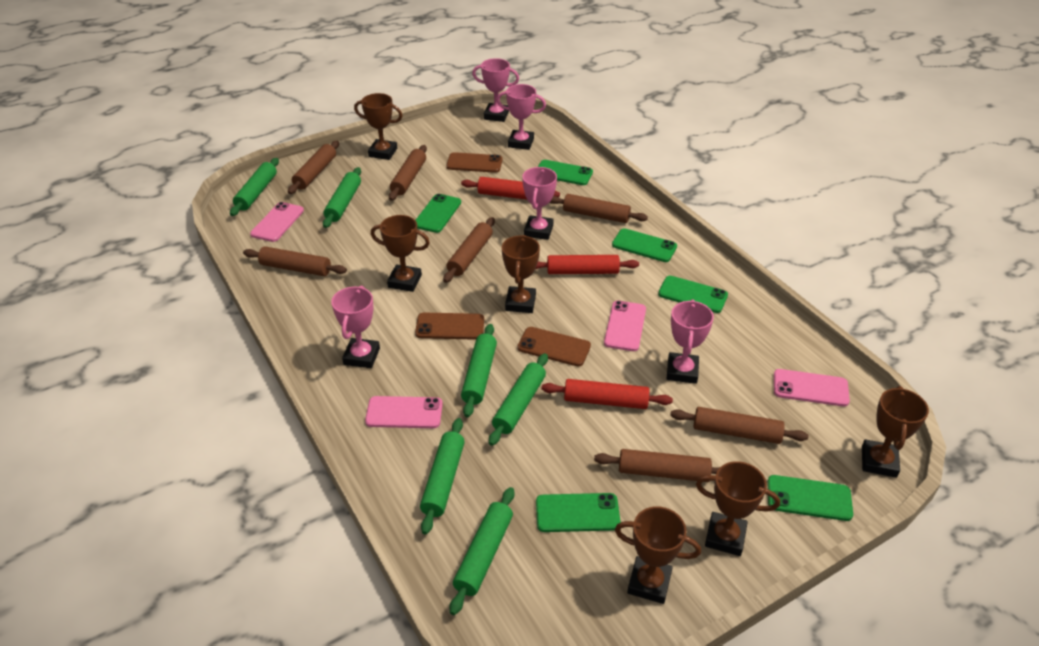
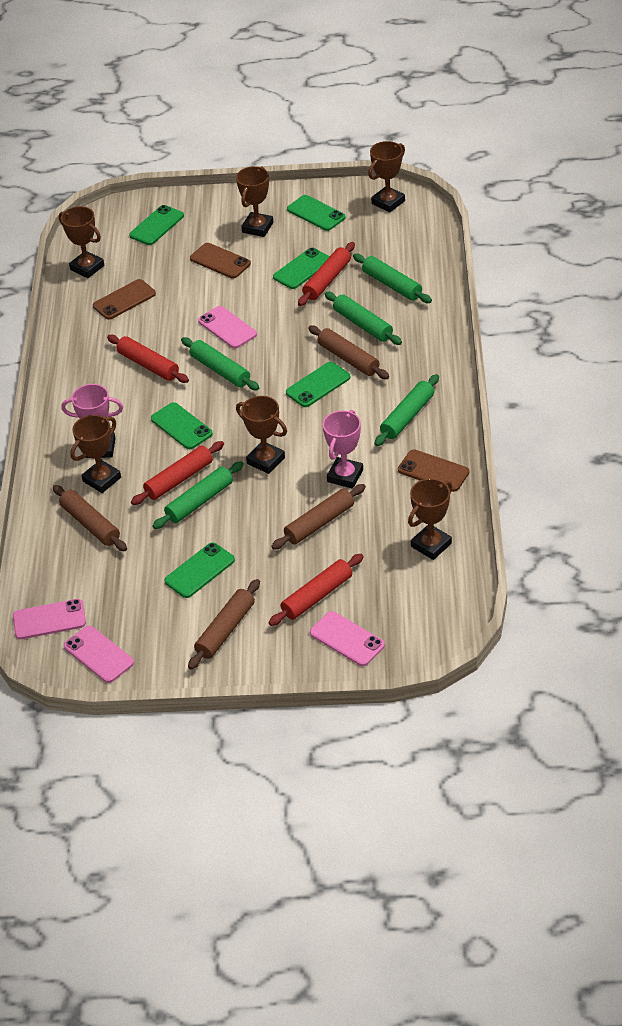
brown rolling pin: 7 -> 4
green rolling pin: 6 -> 5
pink trophy: 5 -> 2
red rolling pin: 3 -> 4

